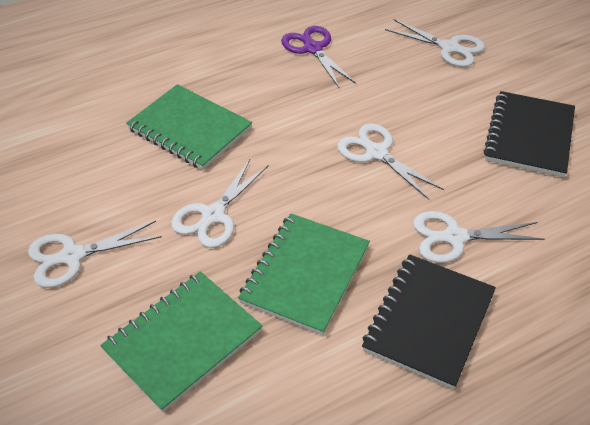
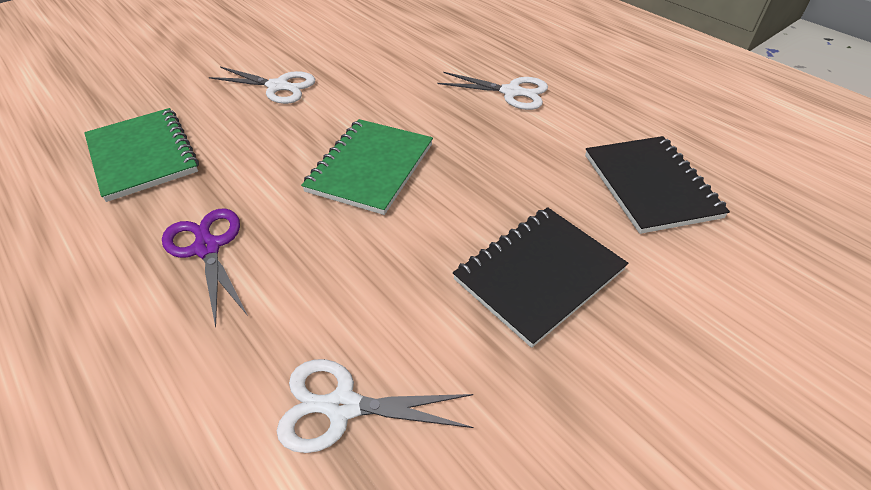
green notebook: 3 -> 2
white scissors: 5 -> 3

